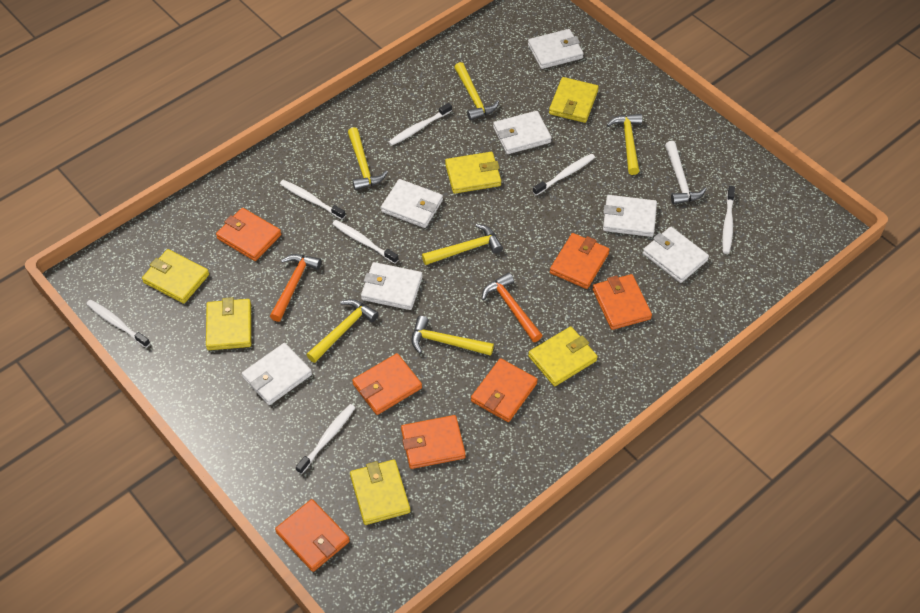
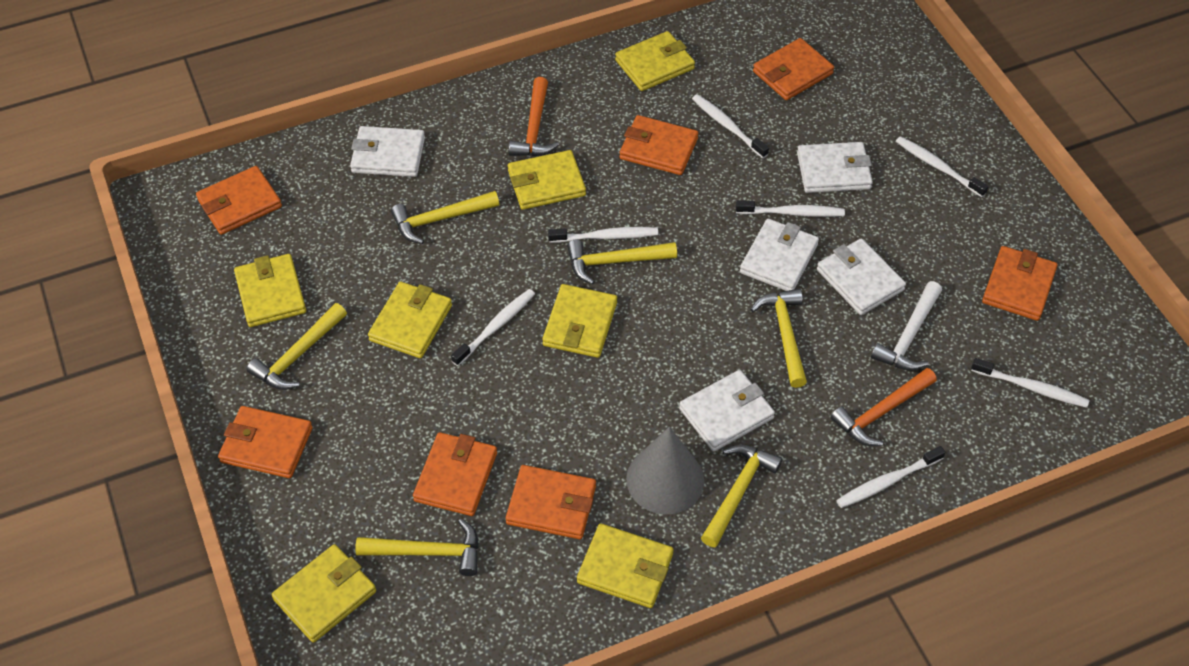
grey cone: 0 -> 1
white wallet: 7 -> 5
yellow wallet: 6 -> 7

